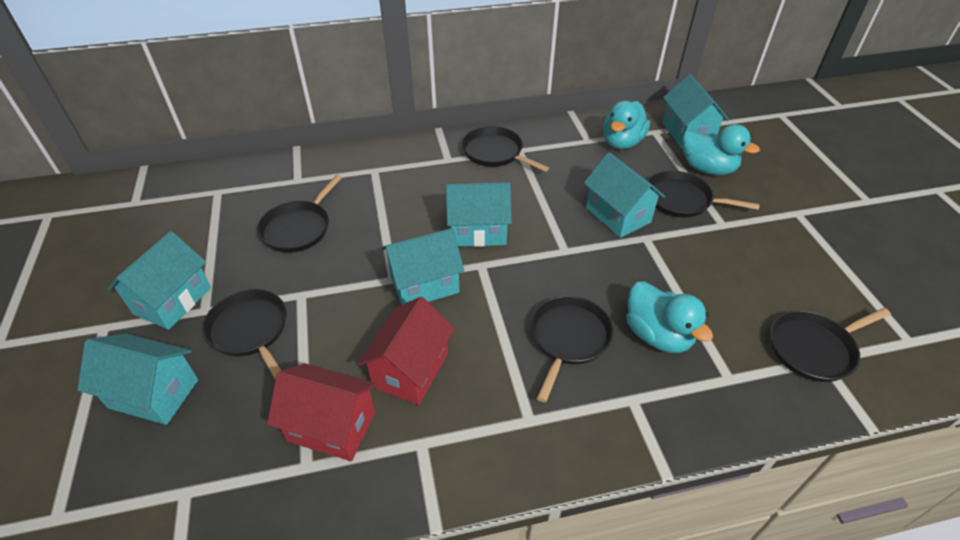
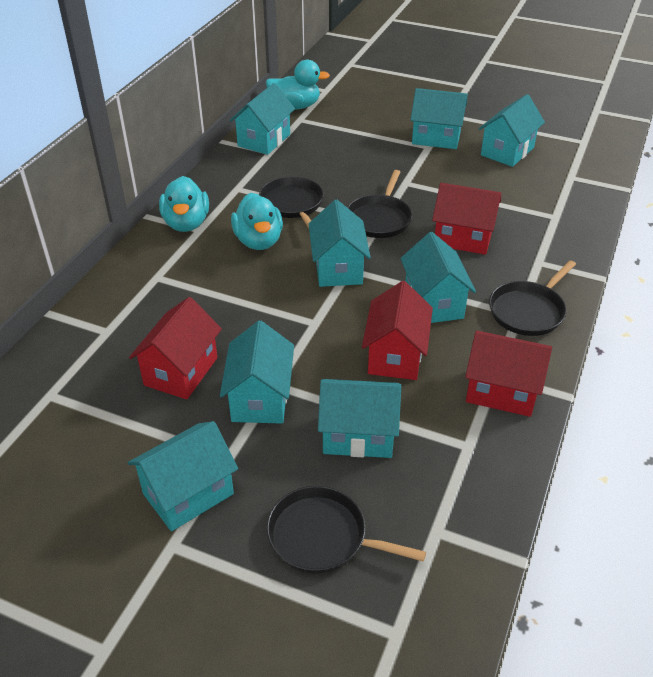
black pan: 6 -> 4
red house: 2 -> 4
turquoise house: 6 -> 8

